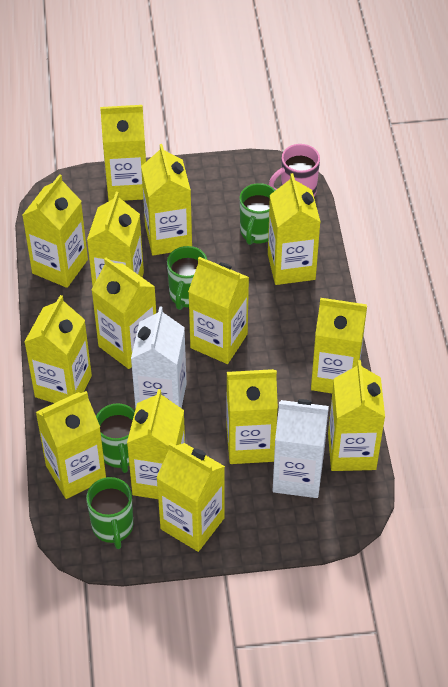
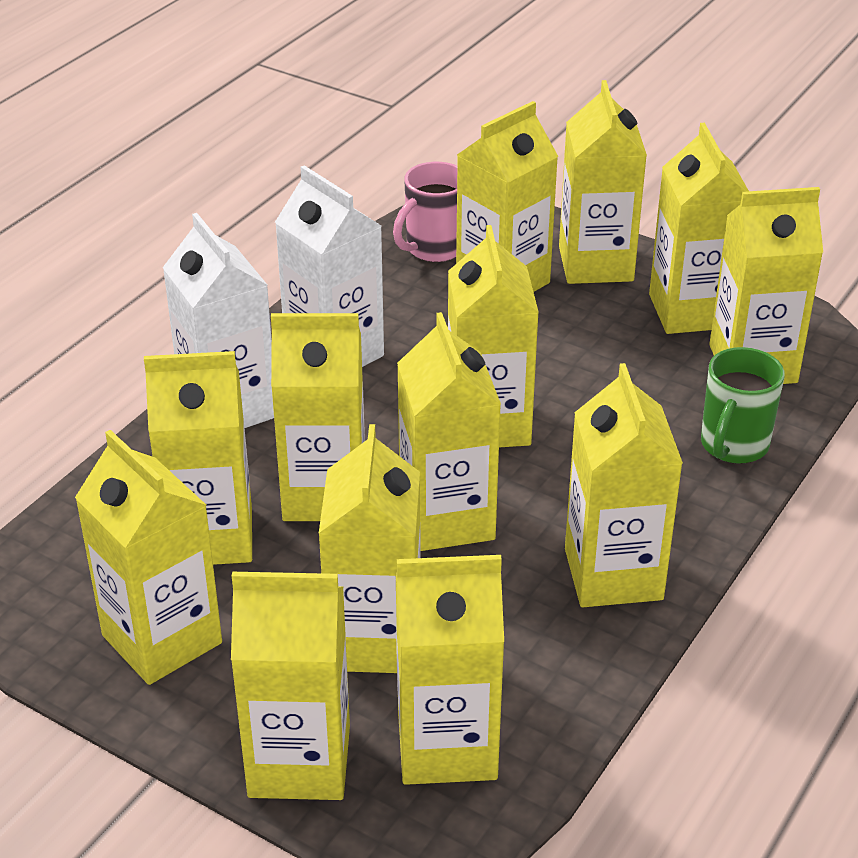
green mug: 4 -> 1
yellow carton: 14 -> 13

